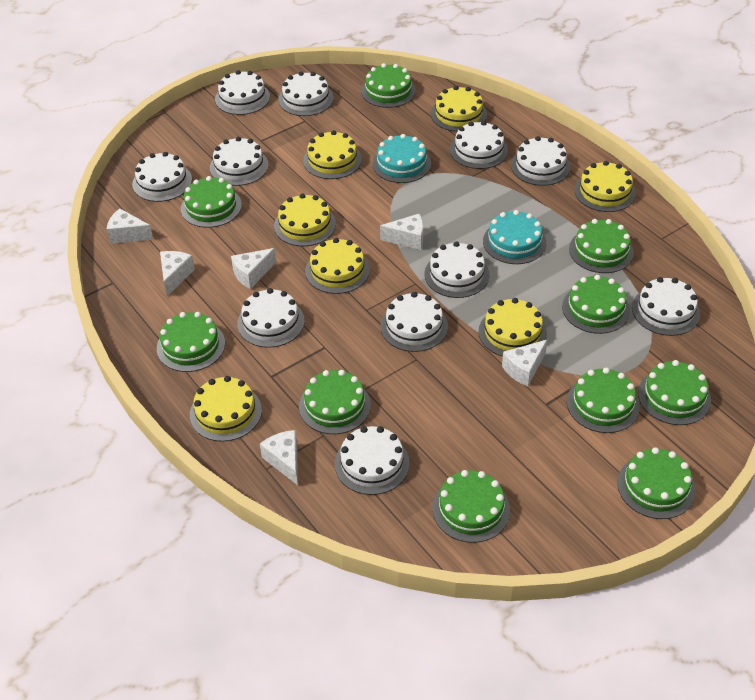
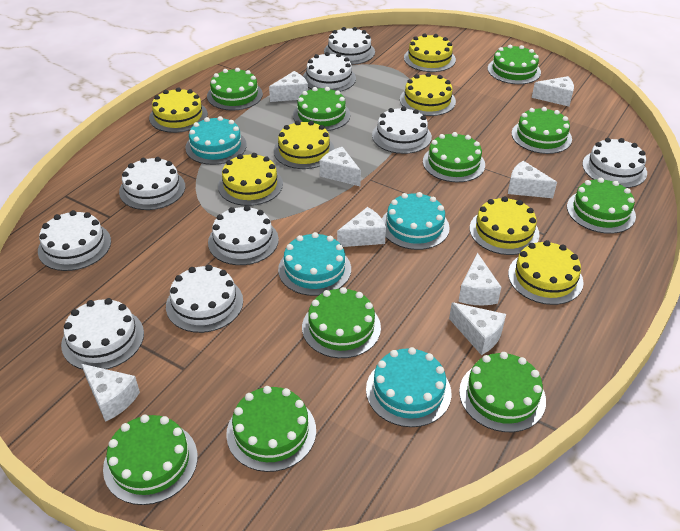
turquoise cake: 2 -> 4
white cake: 11 -> 9
white cheese: 6 -> 8

